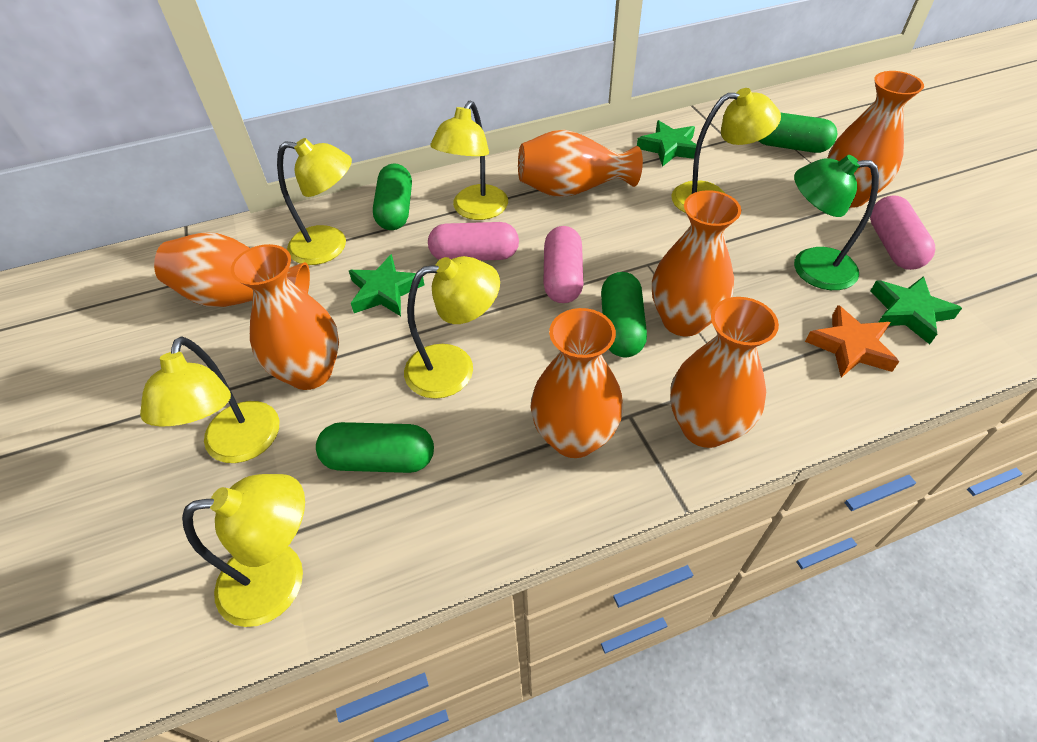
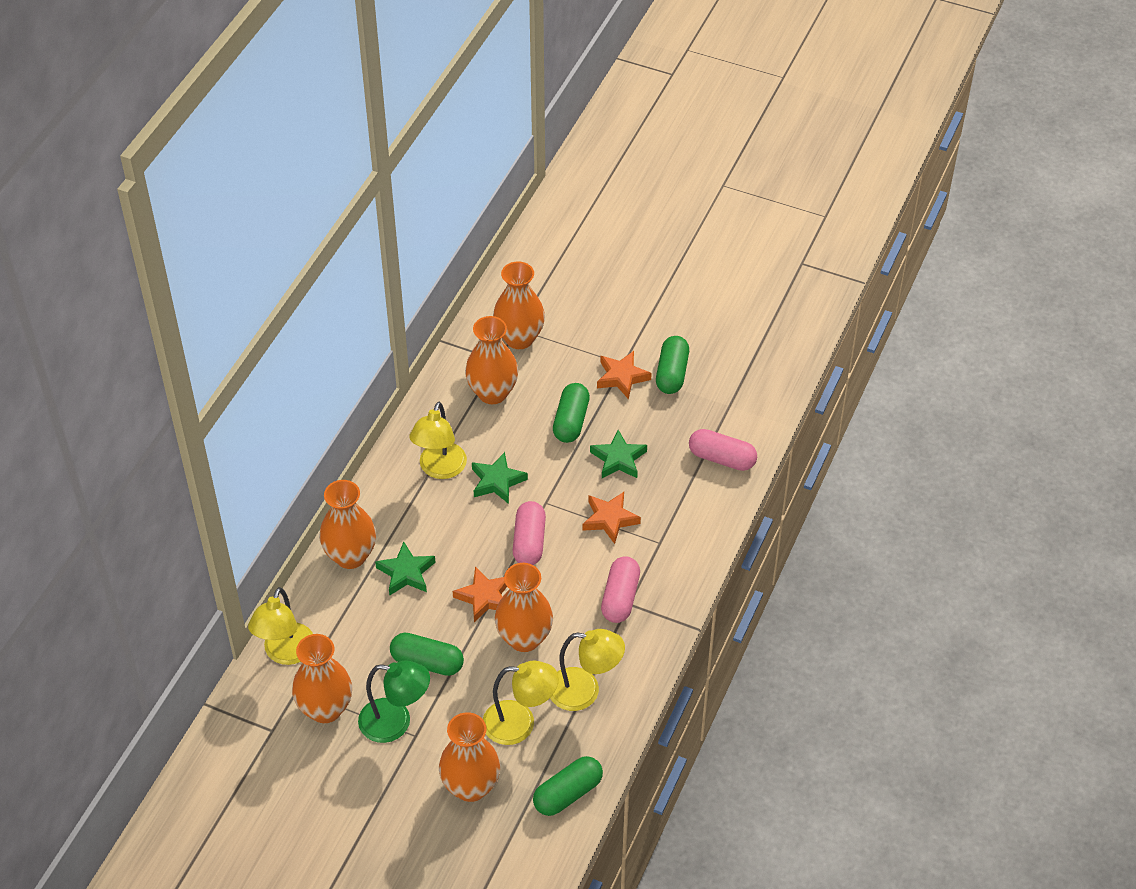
orange star: 1 -> 3
orange vase: 7 -> 6
yellow lamp: 6 -> 4

